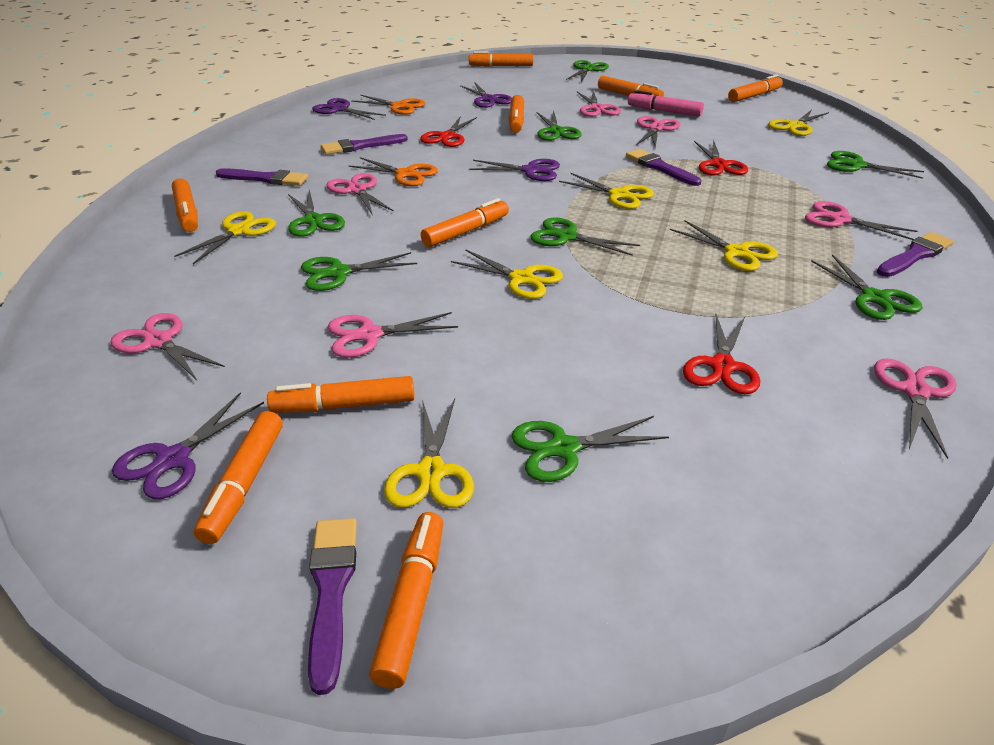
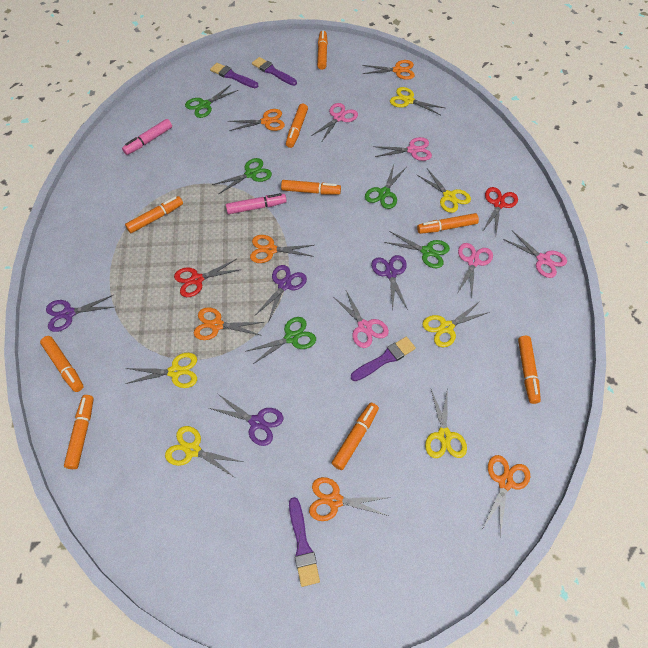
green scissors: 8 -> 5
orange scissors: 2 -> 6
pink marker: 1 -> 2
pink scissors: 7 -> 5
purple brush: 5 -> 4
red scissors: 3 -> 2

